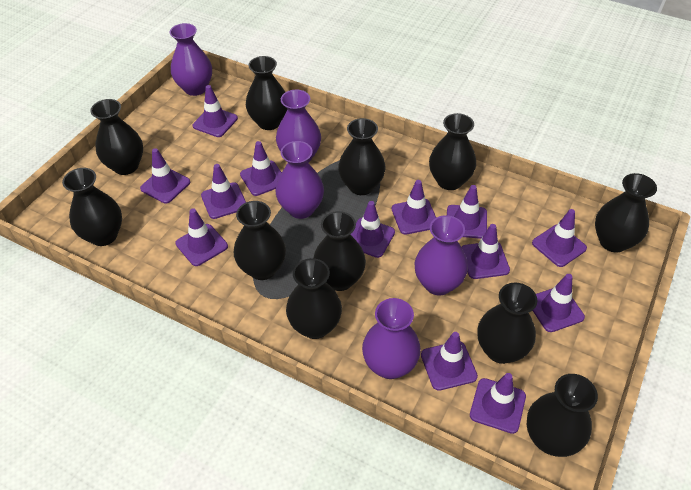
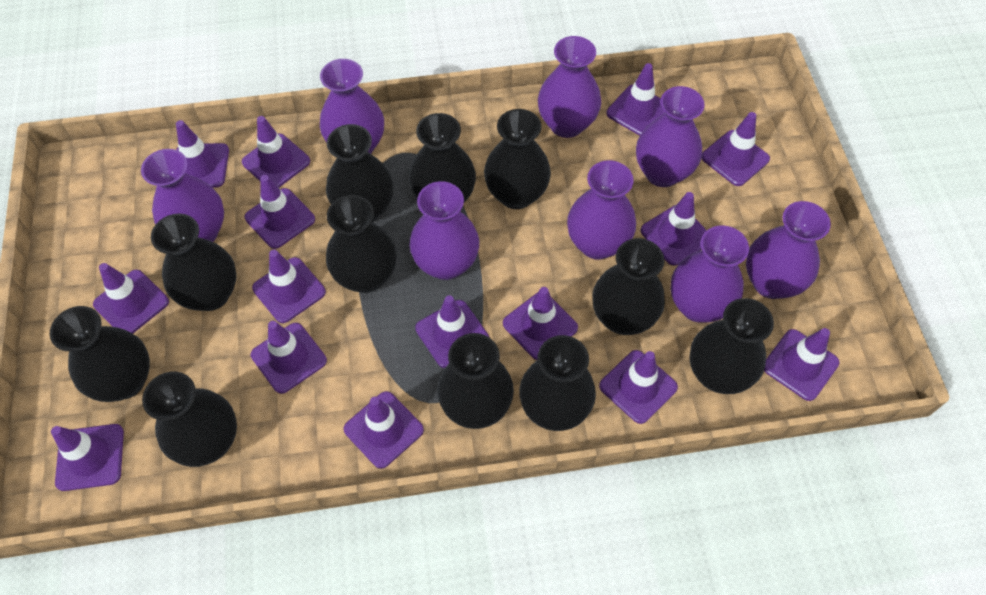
purple traffic cone: 13 -> 15
purple vase: 5 -> 8

